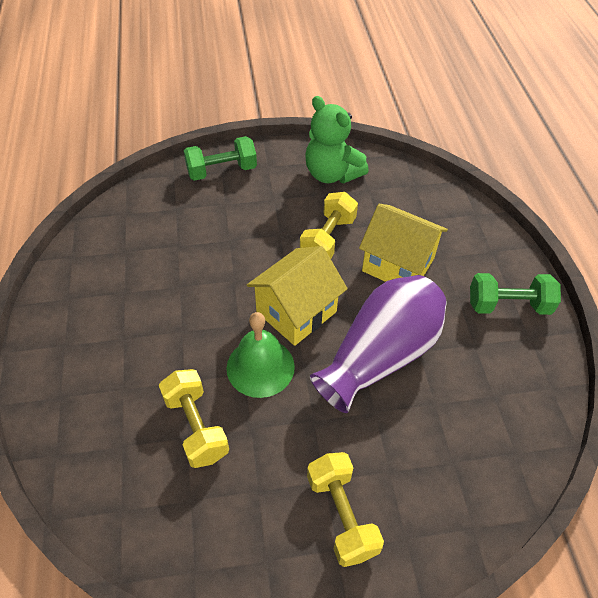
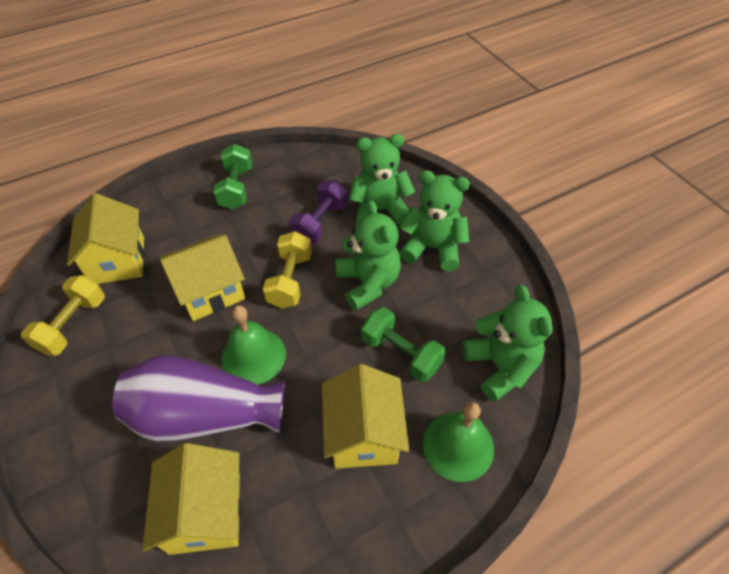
green bell: 1 -> 2
green teddy bear: 1 -> 4
purple dumbbell: 0 -> 1
yellow dumbbell: 3 -> 2
yellow house: 2 -> 4

